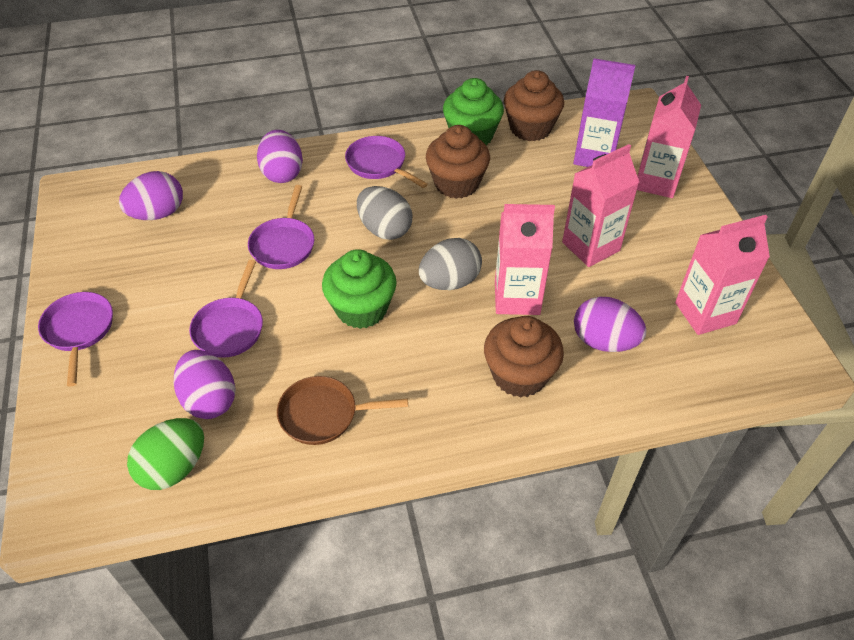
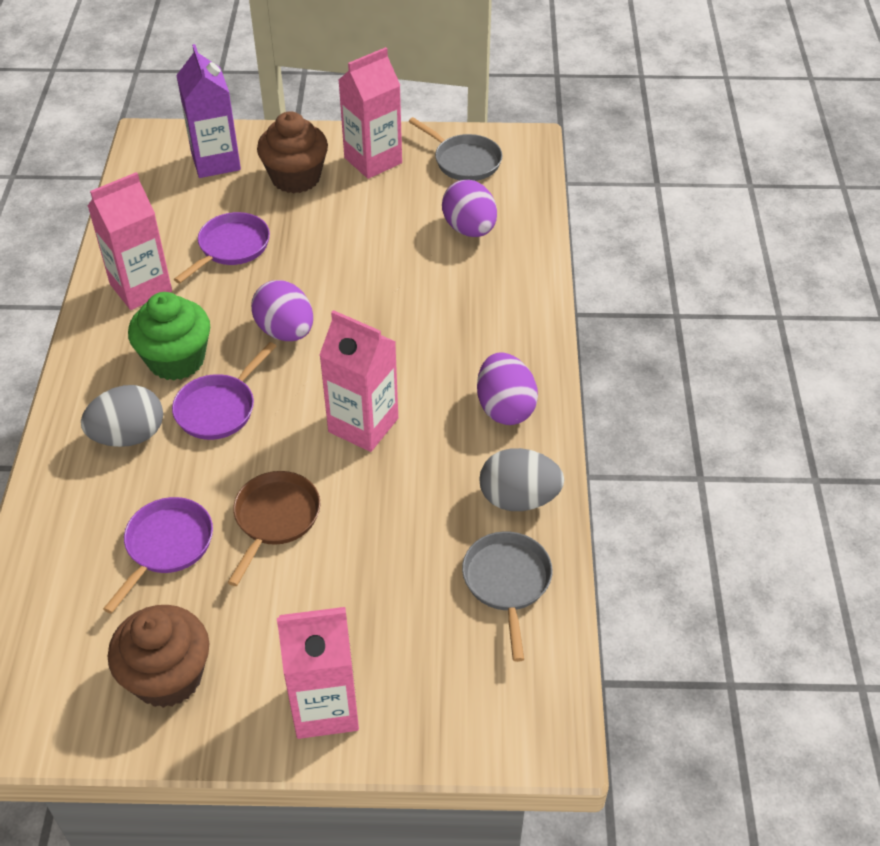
brown cupcake: 3 -> 2
green cupcake: 2 -> 1
green egg: 1 -> 0
grey pan: 0 -> 2
purple egg: 4 -> 3
purple pan: 4 -> 3

